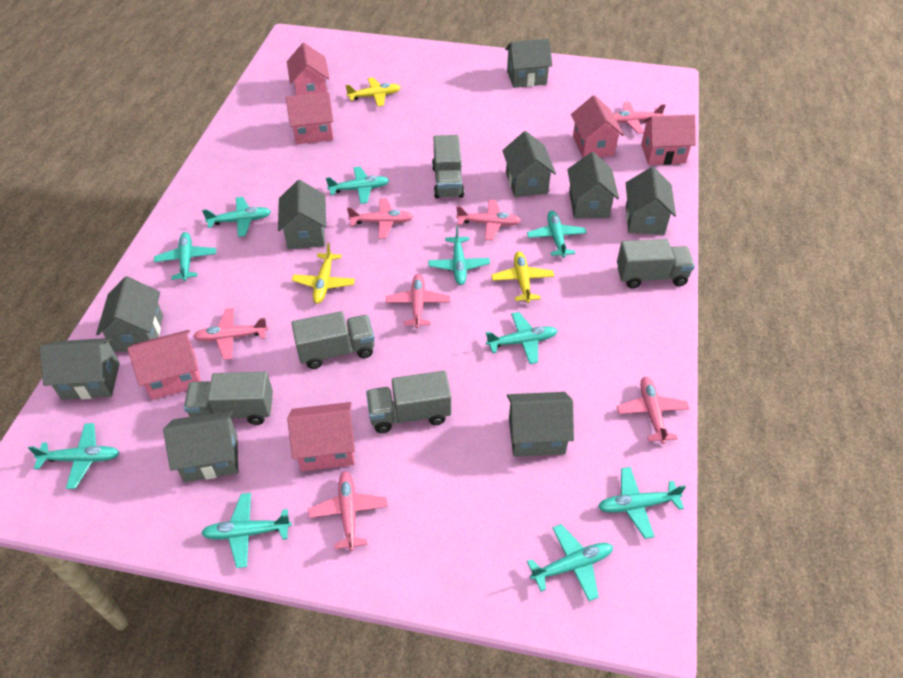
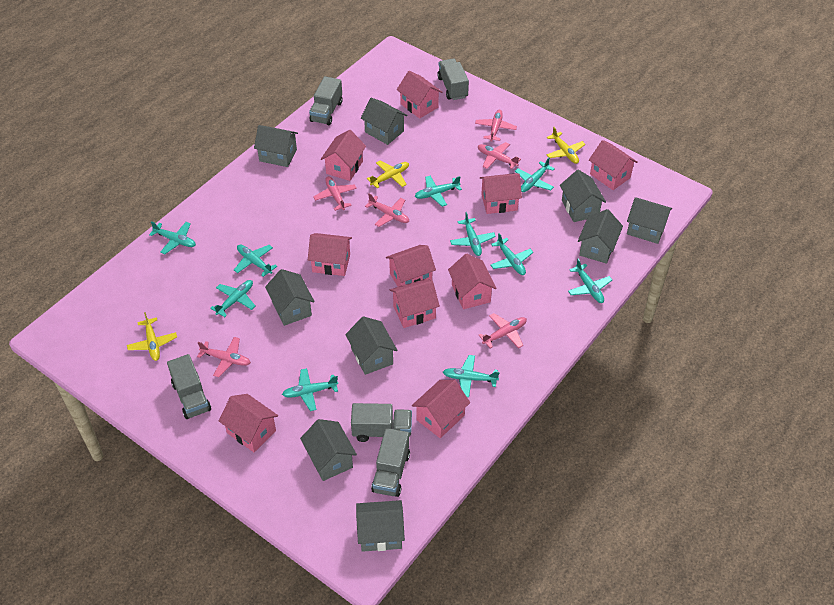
pink house: 6 -> 10
pink plane: 7 -> 6

